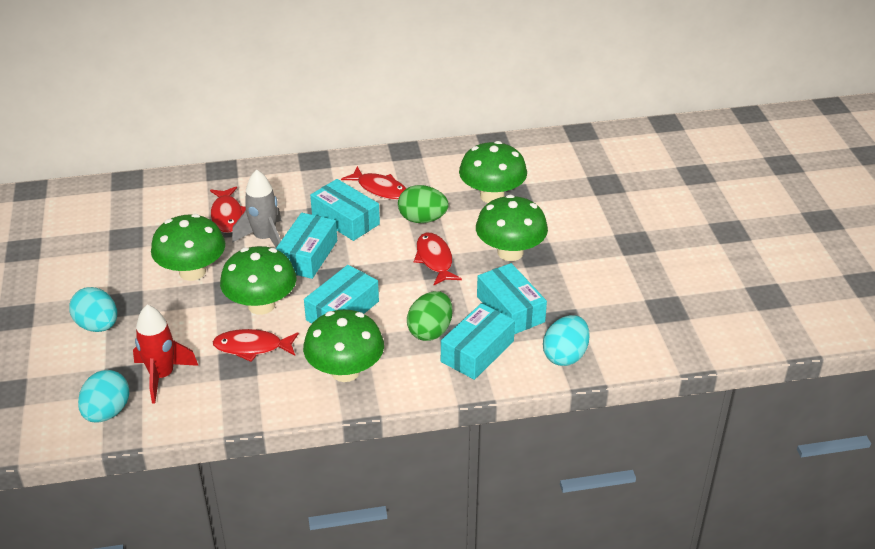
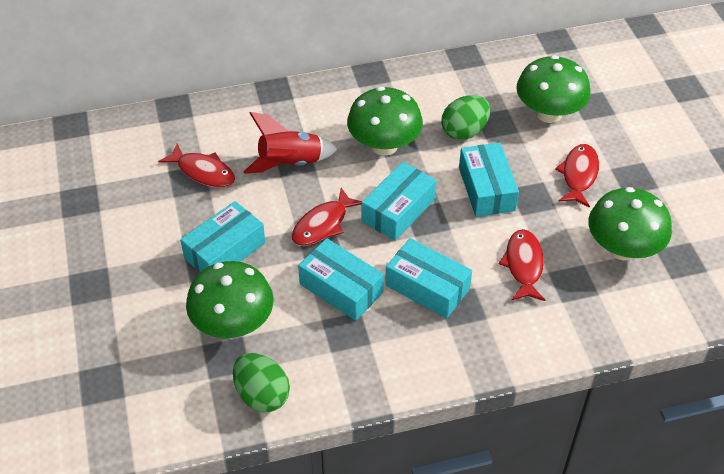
green mushroom: 5 -> 4
grey rocket: 1 -> 0
turquoise egg: 3 -> 0

